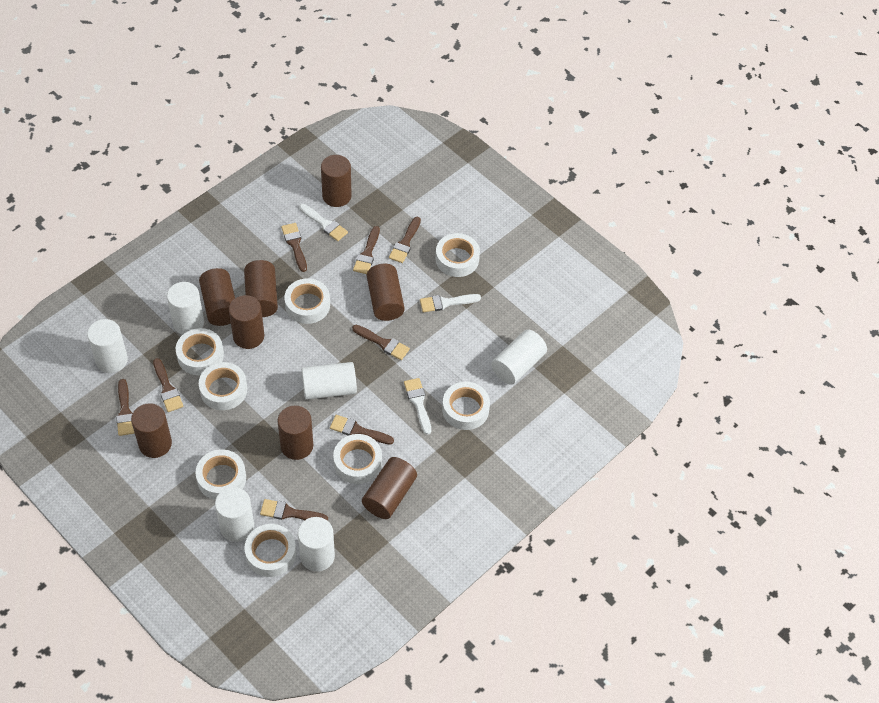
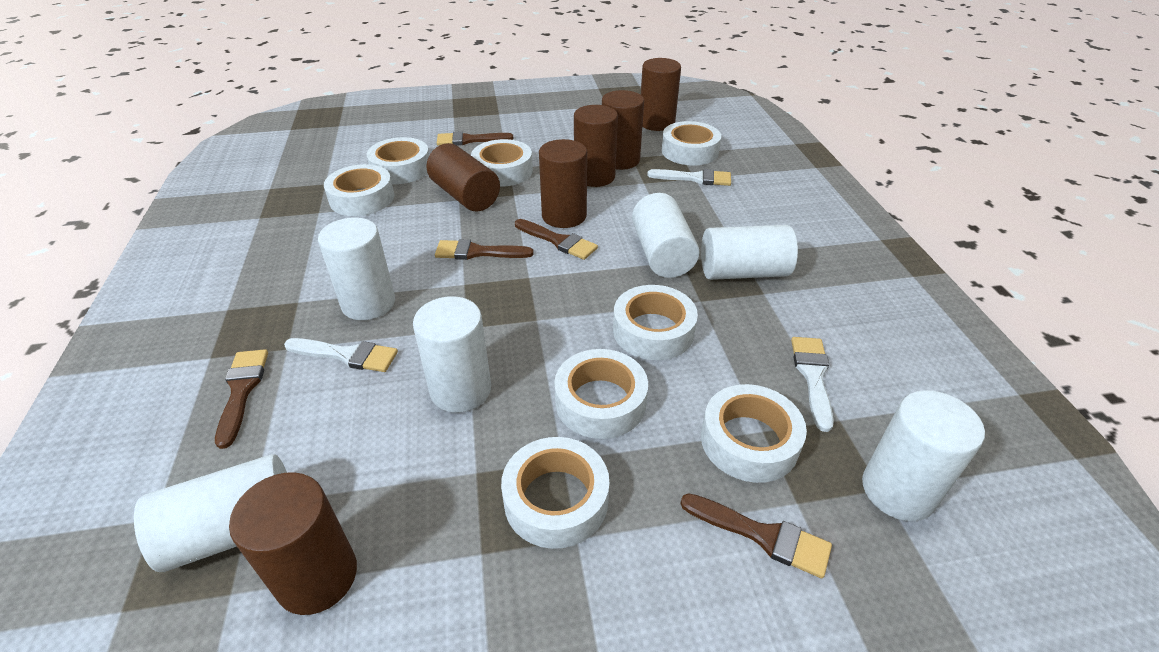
brown brush: 8 -> 5
brown cylinder: 8 -> 6

